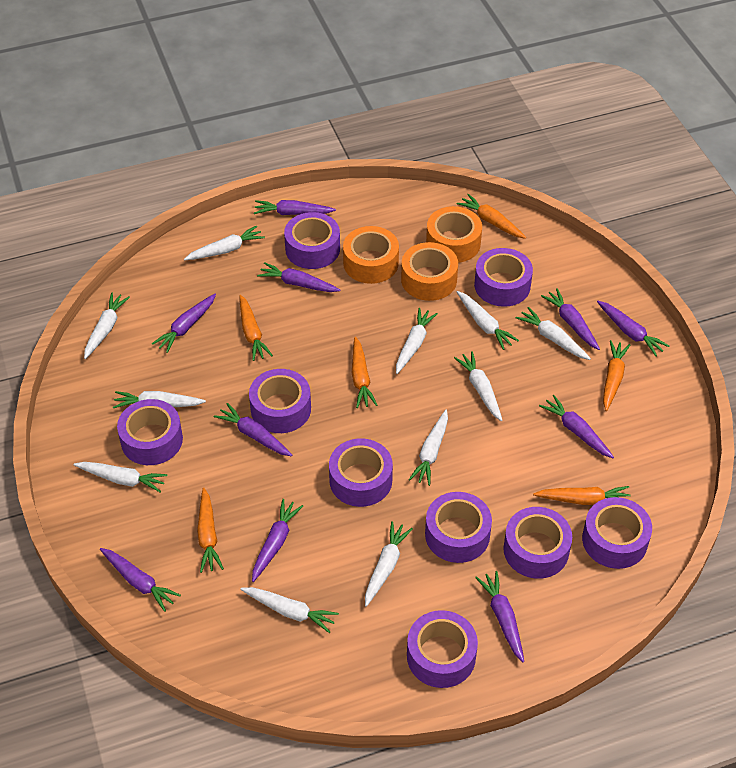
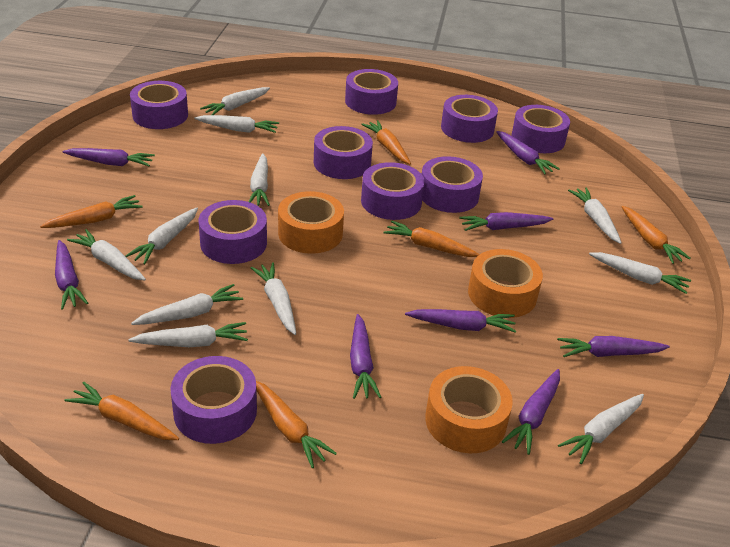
purple carrot: 10 -> 8

